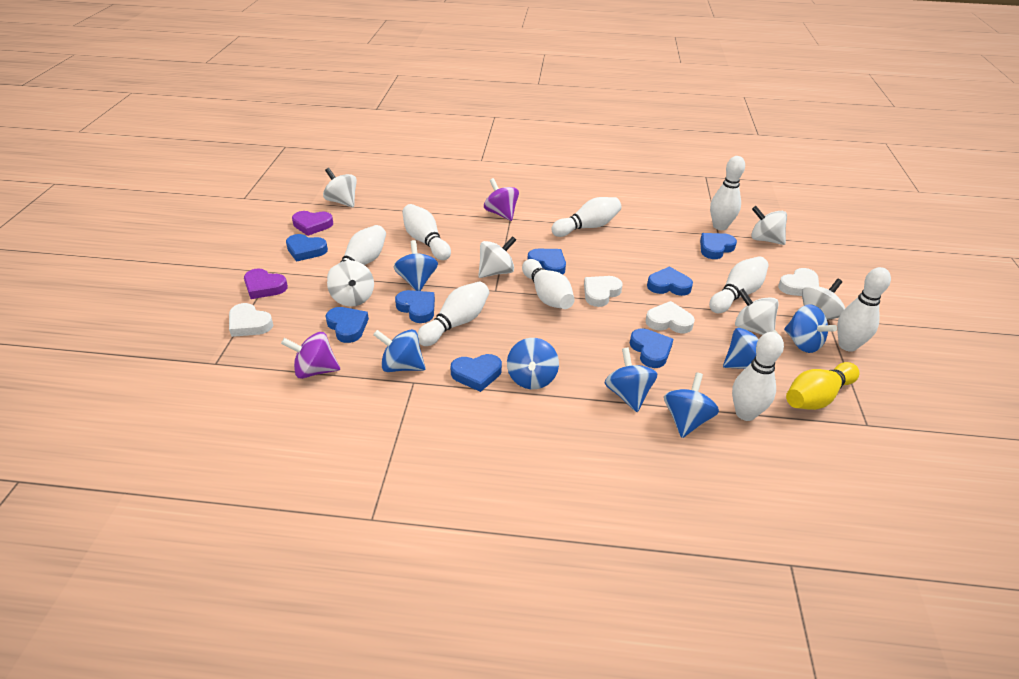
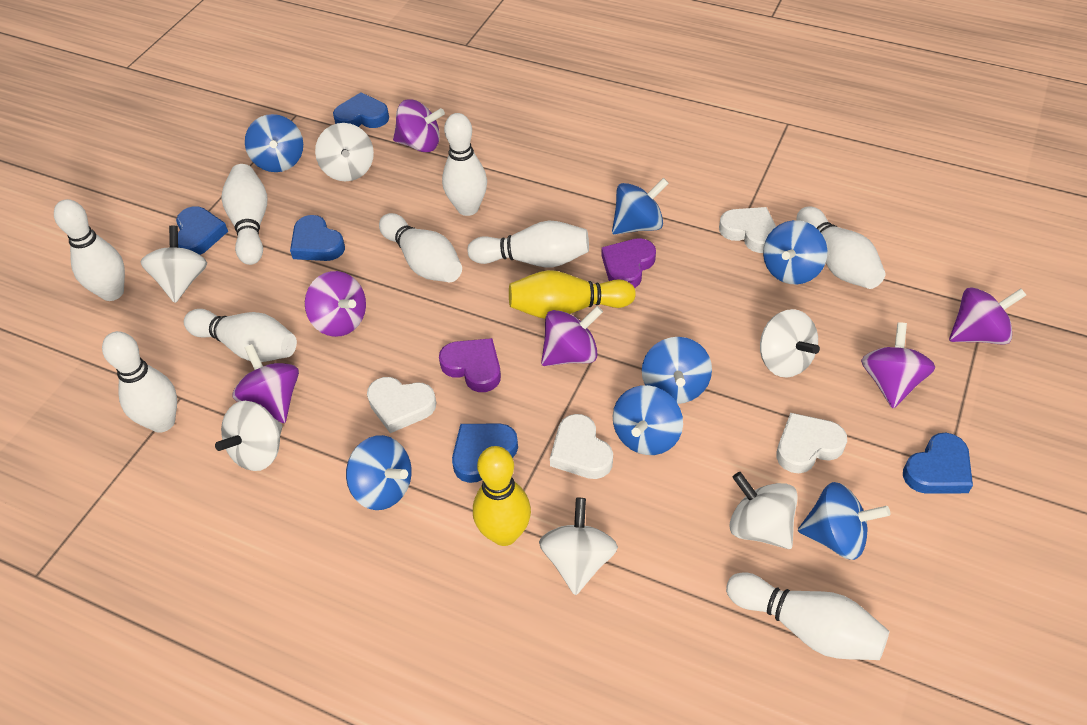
blue heart: 8 -> 5
purple spinning top: 2 -> 6
yellow bowling pin: 1 -> 2

